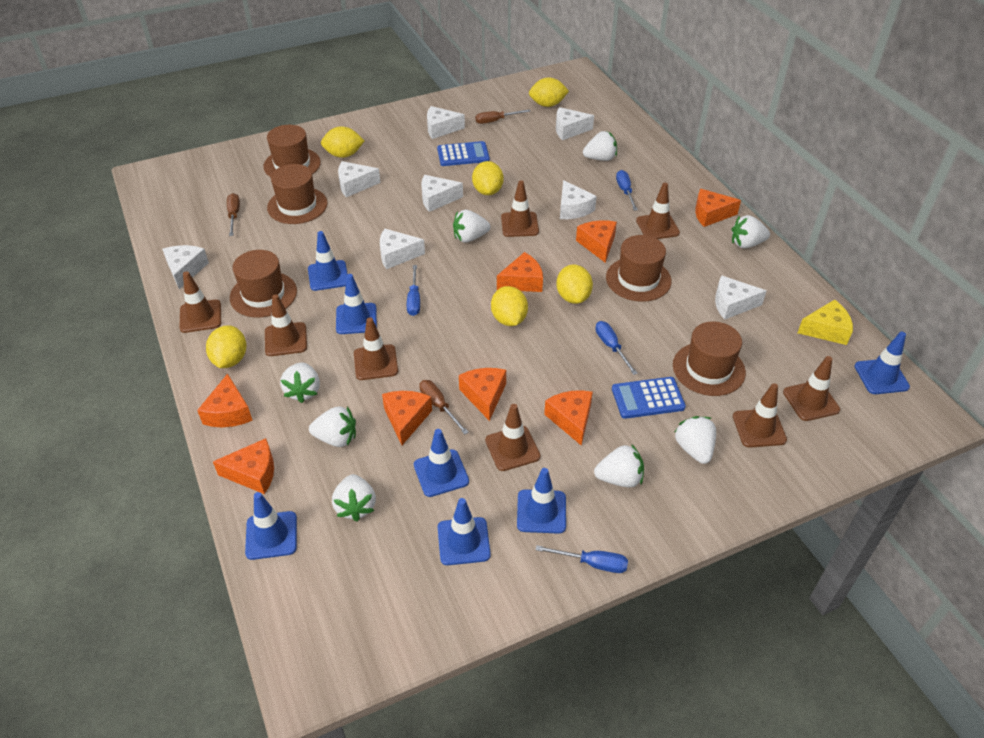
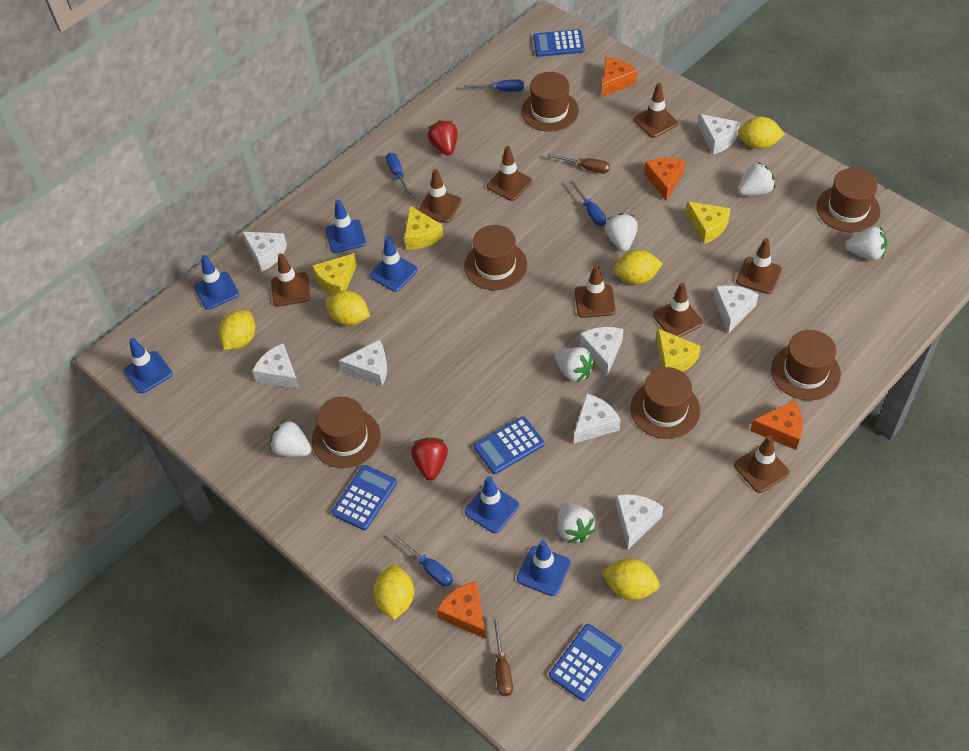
blue calculator: 2 -> 4
blue traffic cone: 7 -> 6
brown hat: 5 -> 6
brown screwdriver: 3 -> 2
orange cheese: 8 -> 4
red strawberry: 0 -> 2
white strawberry: 8 -> 6
yellow cheese: 1 -> 4

